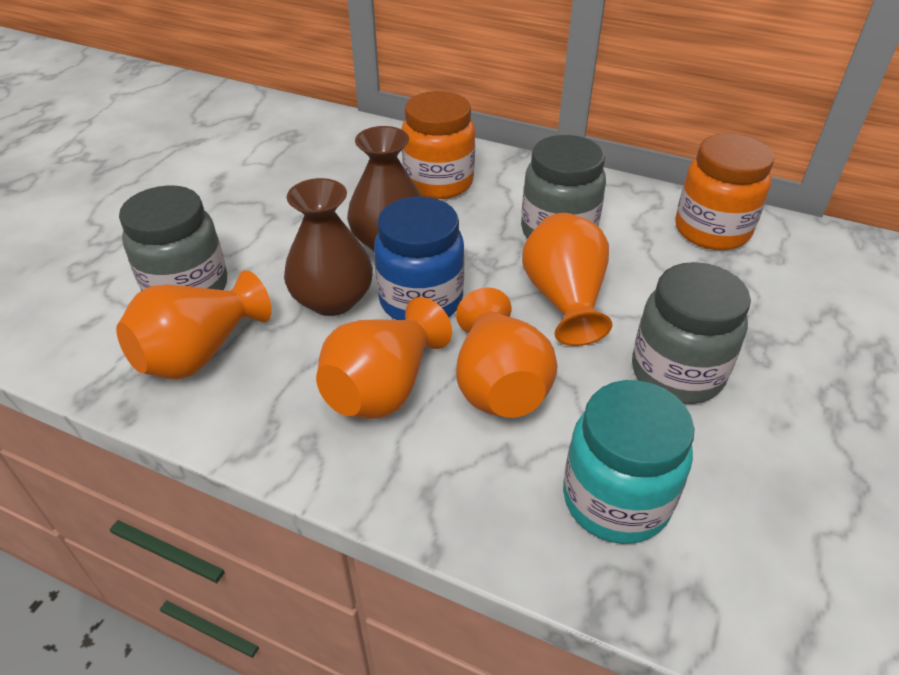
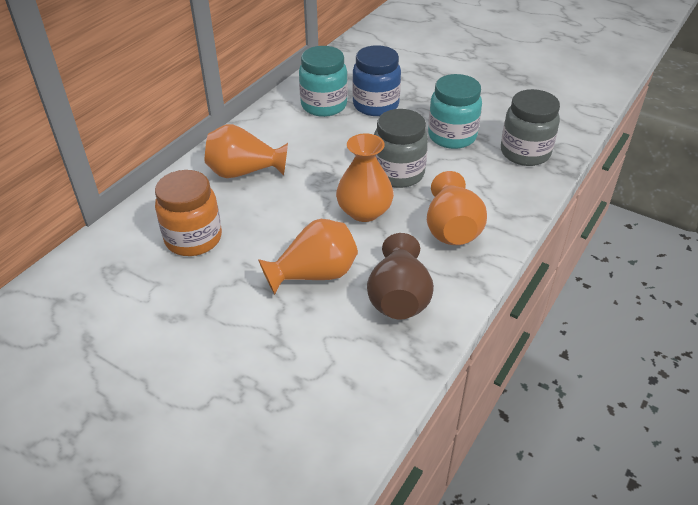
brown vase: 2 -> 1
grey jar: 3 -> 2
orange jar: 2 -> 1
turquoise jar: 1 -> 2

